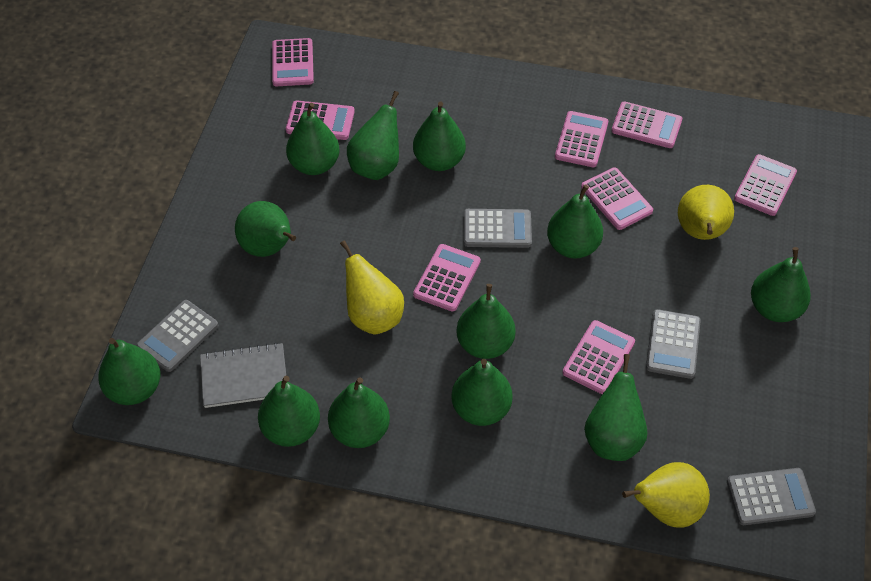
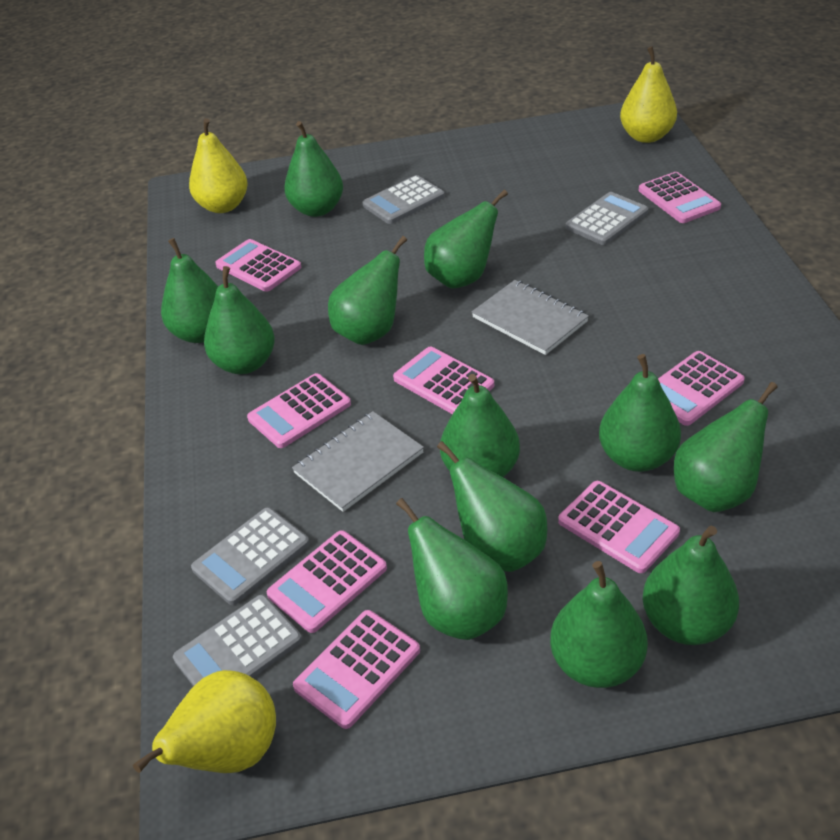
grey notebook: 1 -> 2

